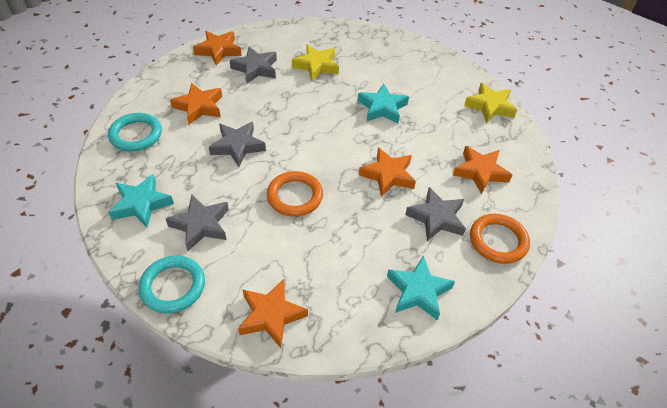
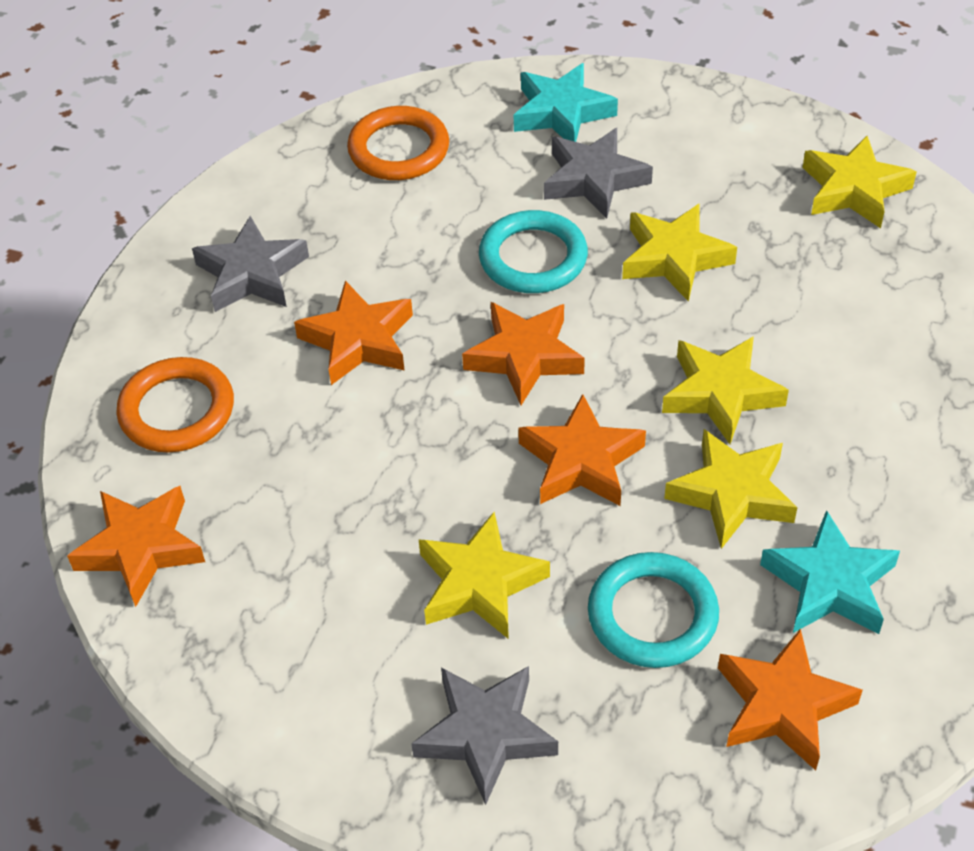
grey star: 4 -> 3
turquoise star: 3 -> 2
yellow star: 2 -> 5

